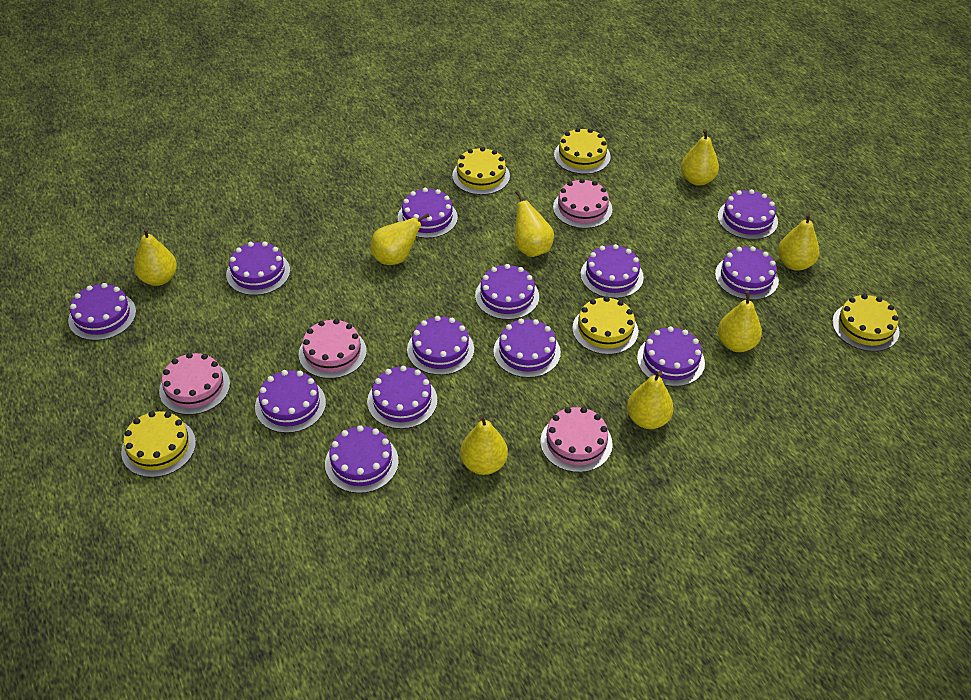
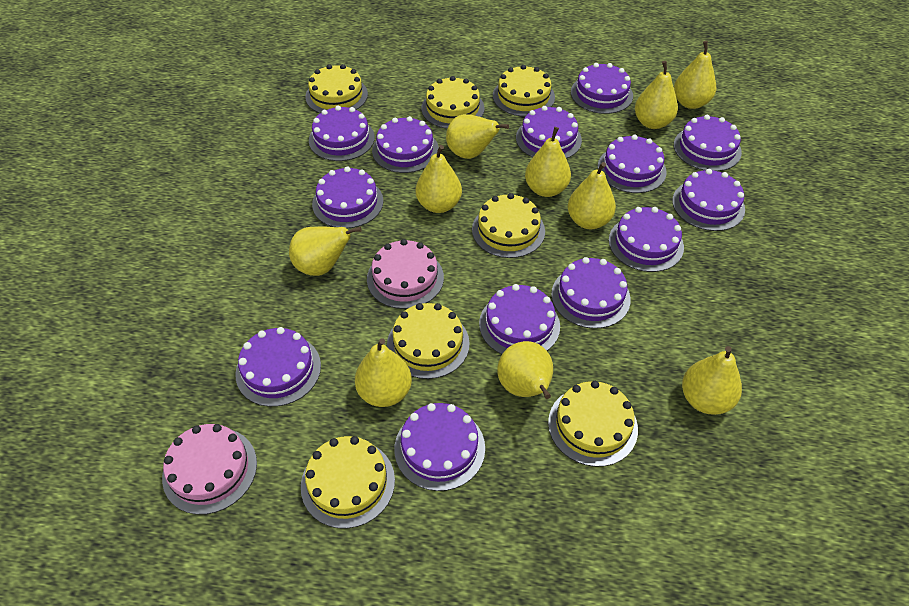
pink cake: 4 -> 2
yellow cake: 5 -> 7
yellow pear: 8 -> 10

